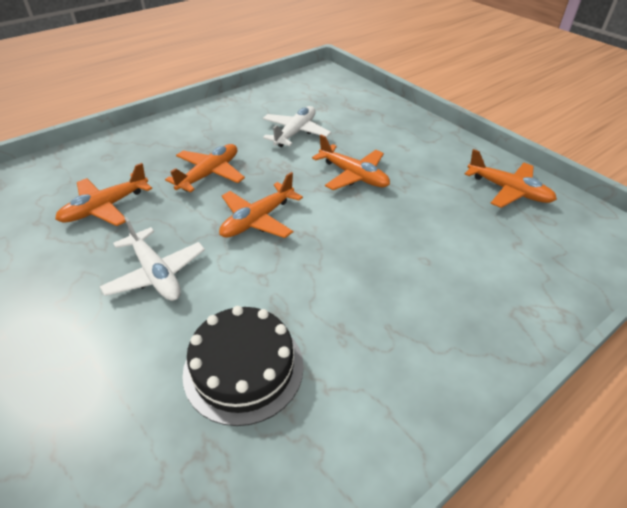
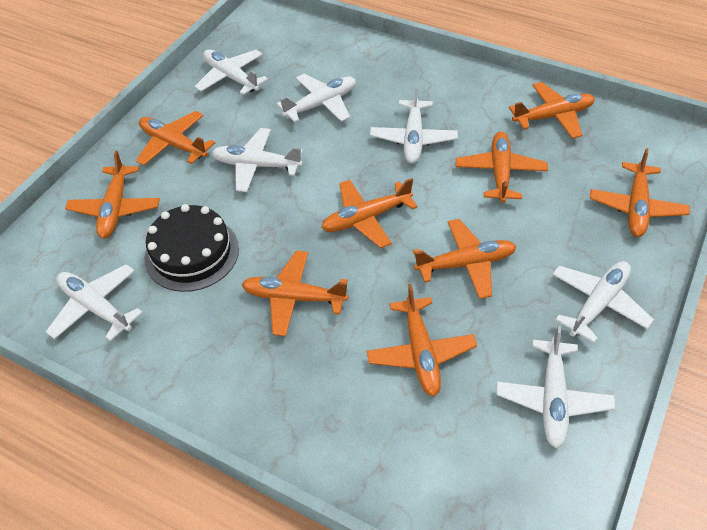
orange plane: 5 -> 9
white plane: 2 -> 7

